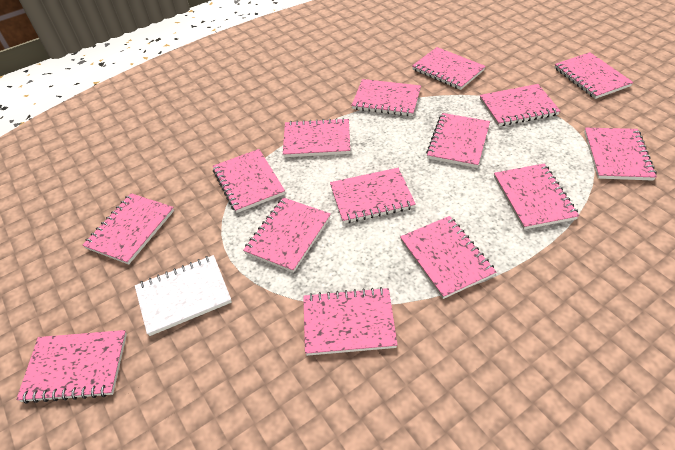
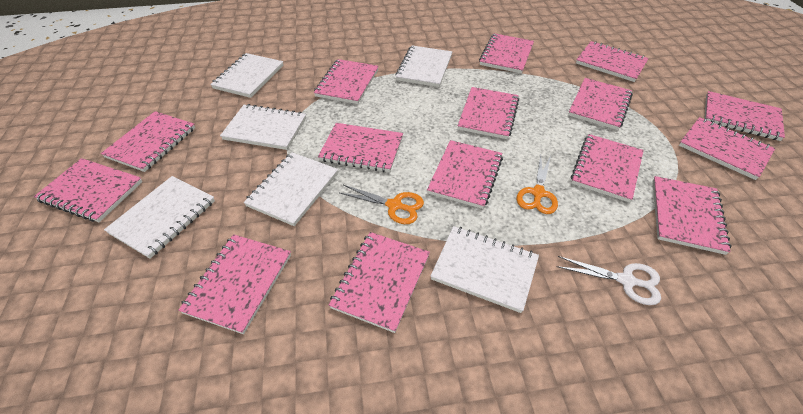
orange scissors: 0 -> 2
white notebook: 1 -> 6
white scissors: 0 -> 1

